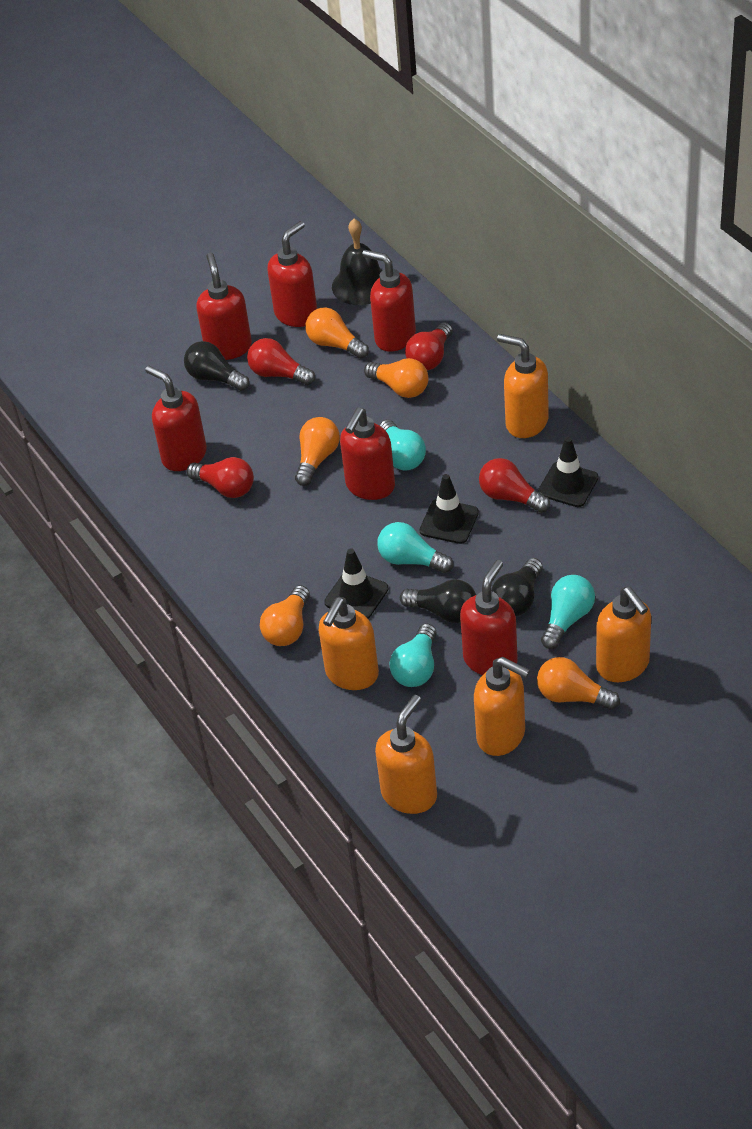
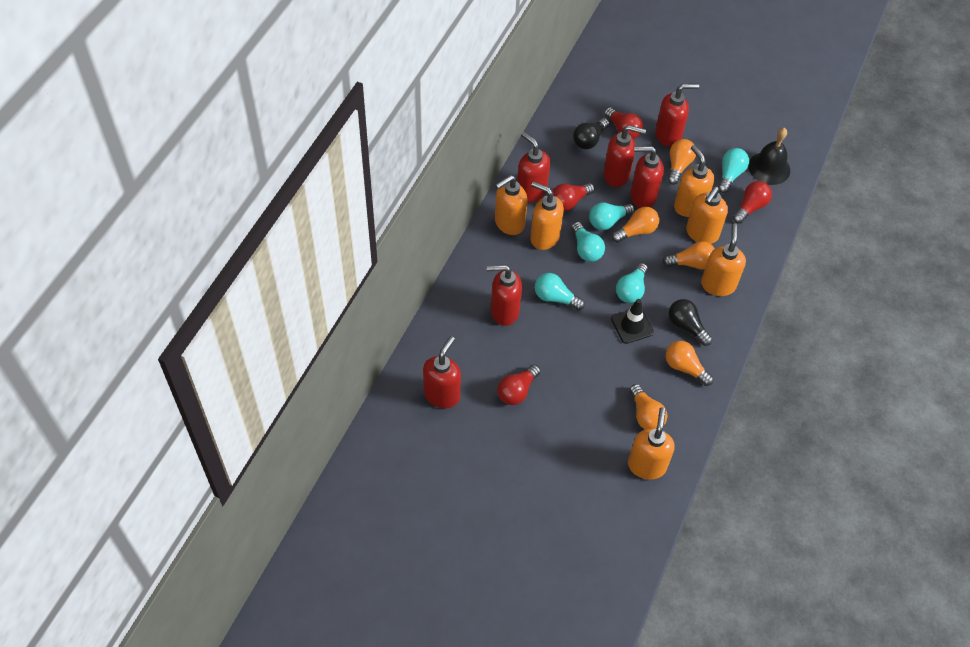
black light bulb: 3 -> 2
black traffic cone: 3 -> 1
orange soap dispenser: 5 -> 6
turquoise light bulb: 4 -> 5

